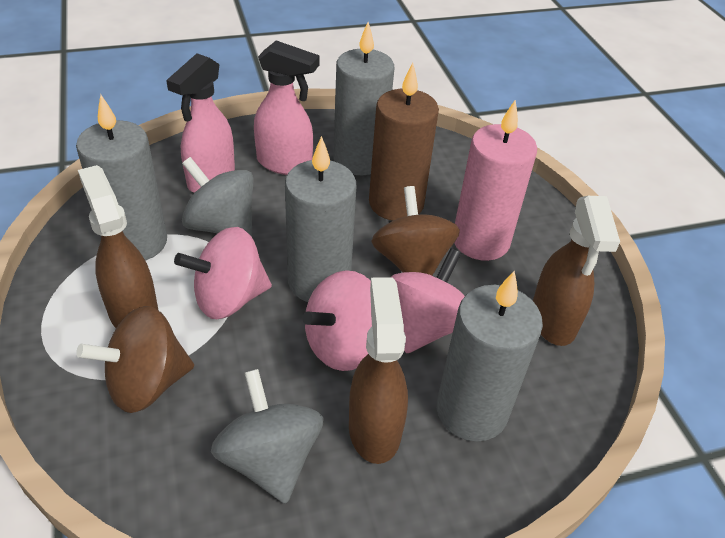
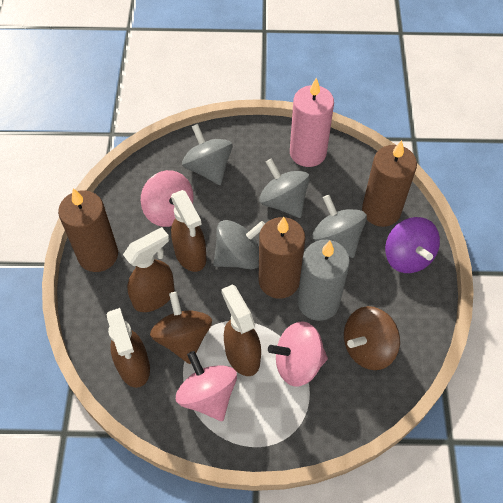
brown candle: 1 -> 3
brown spray bottle: 3 -> 4
grey candle: 4 -> 1
grey spinning top: 2 -> 4
pink spray bottle: 2 -> 0
purple spinning top: 0 -> 1

